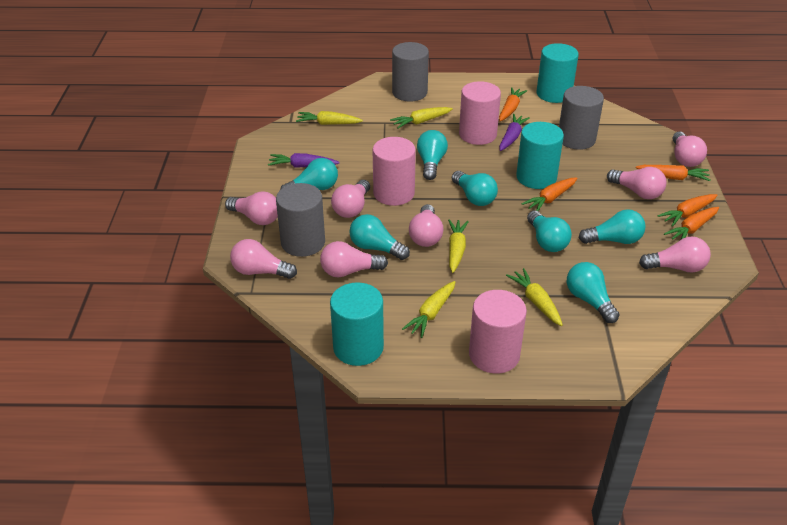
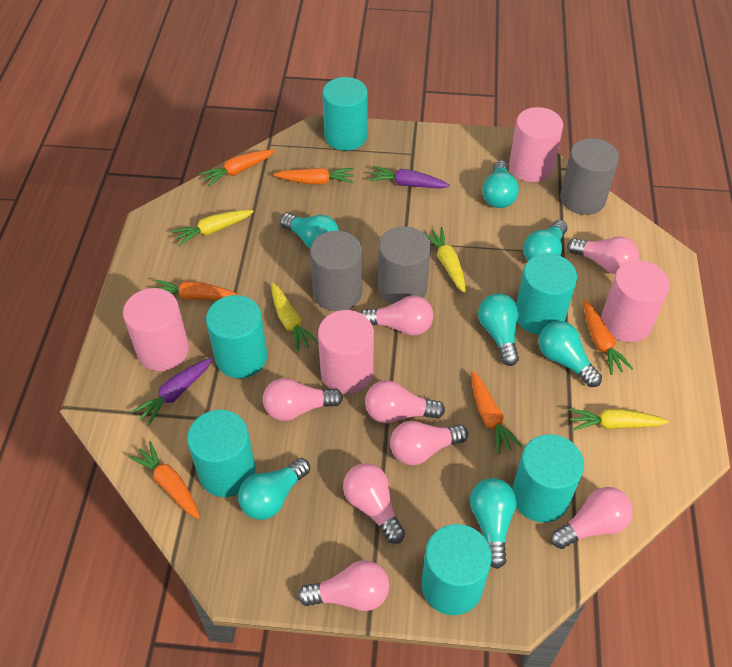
orange carrot: 5 -> 6
pink cylinder: 3 -> 4
turquoise cylinder: 3 -> 6
yellow carrot: 5 -> 4

